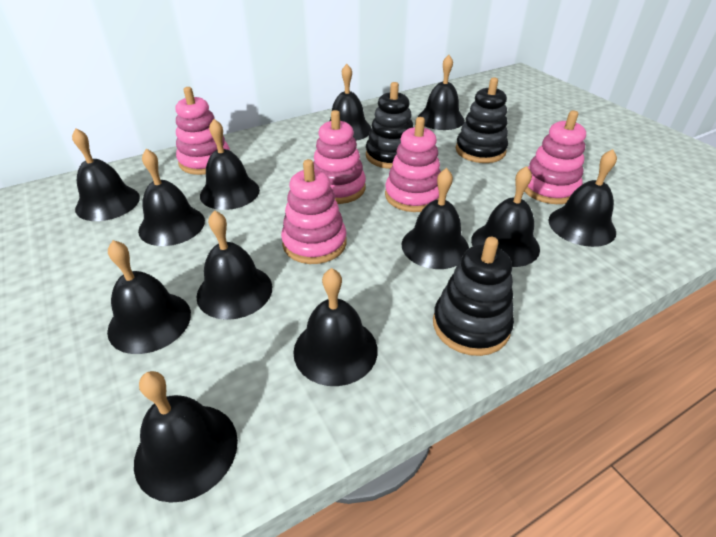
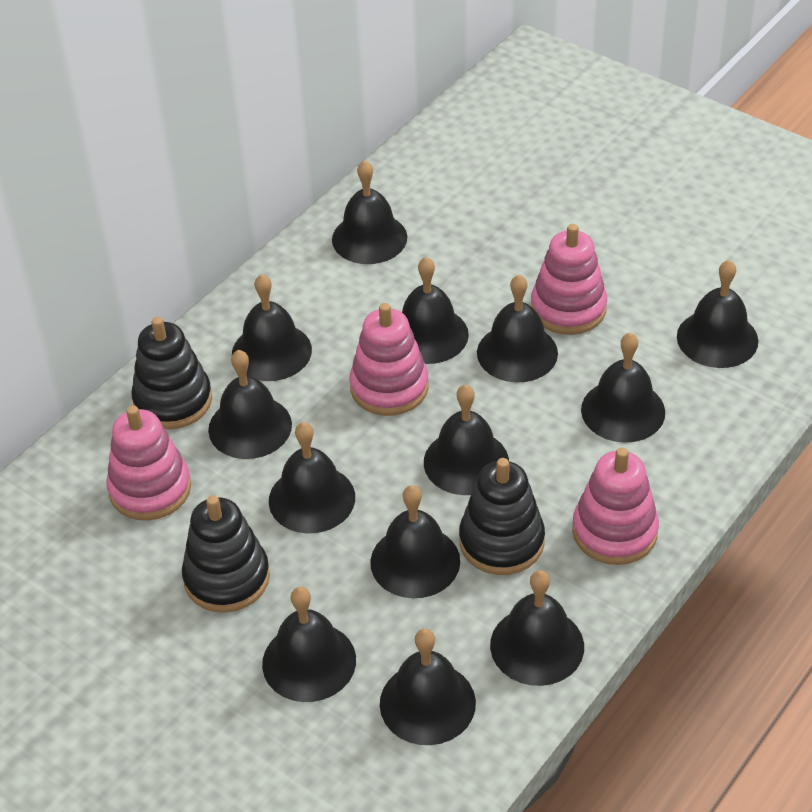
black bell: 12 -> 13
pink stacking toy: 5 -> 4

